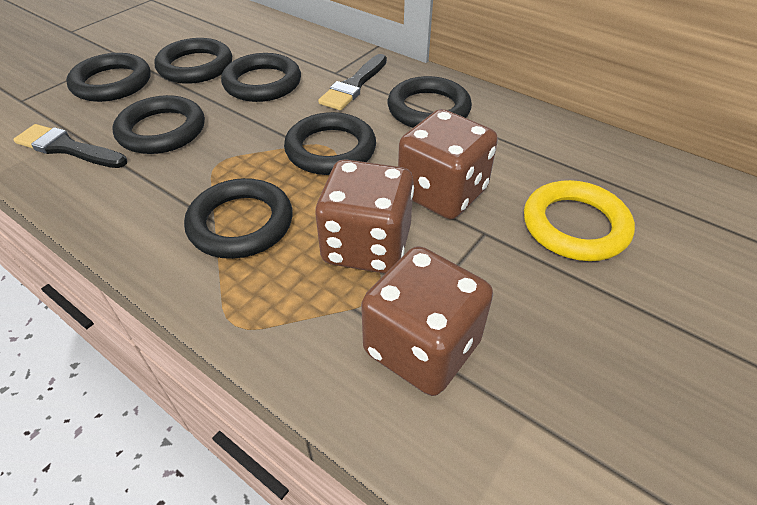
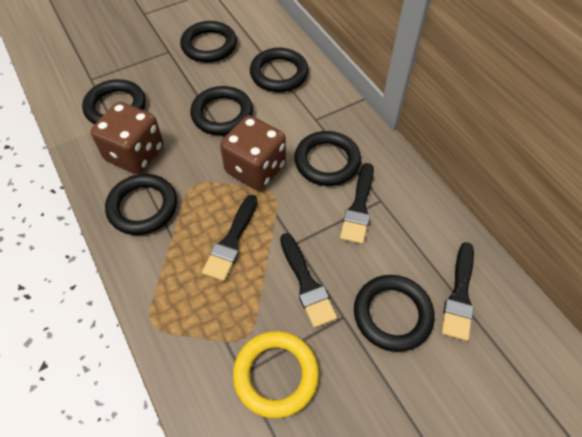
black brush: 2 -> 4
brown dice: 3 -> 2

